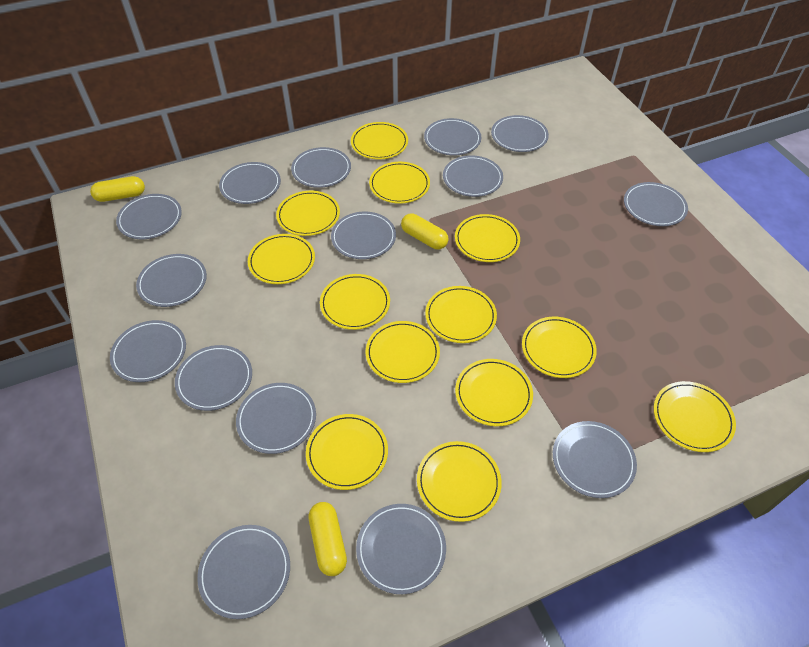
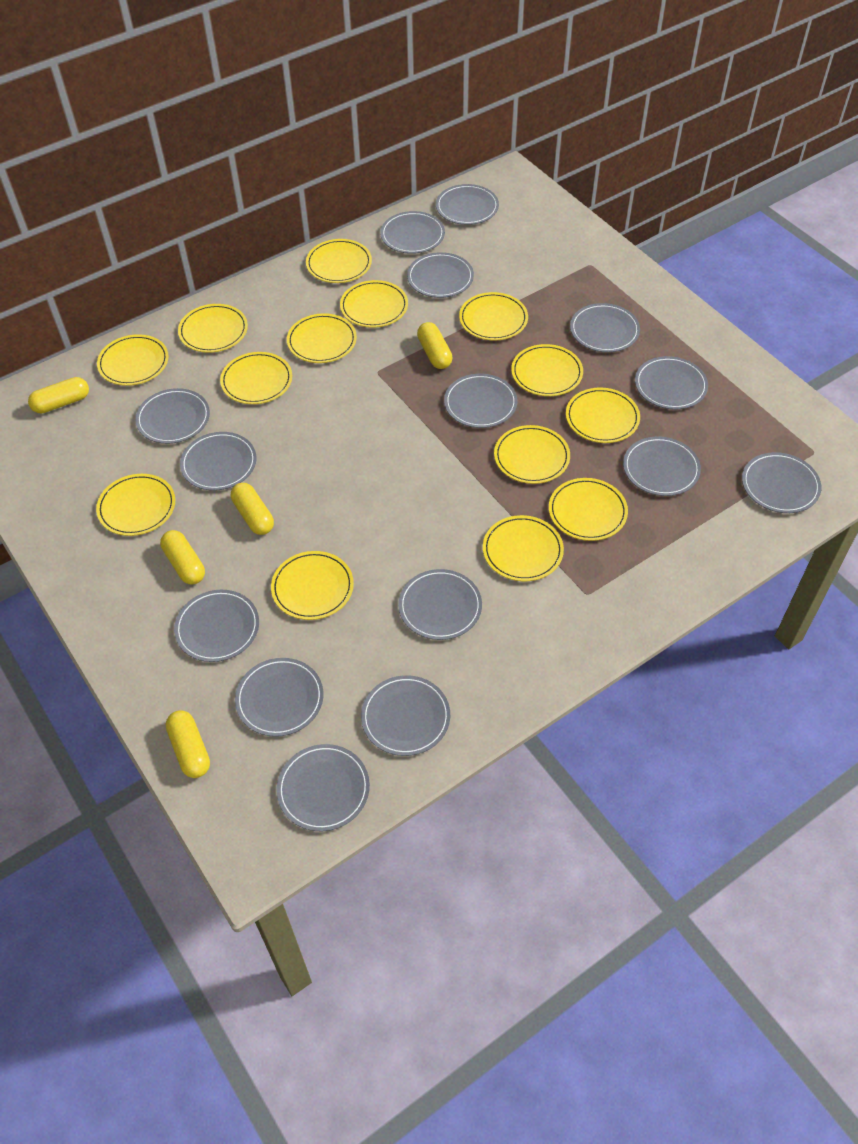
yellow capsule: 3 -> 5
yellow plate: 13 -> 14

